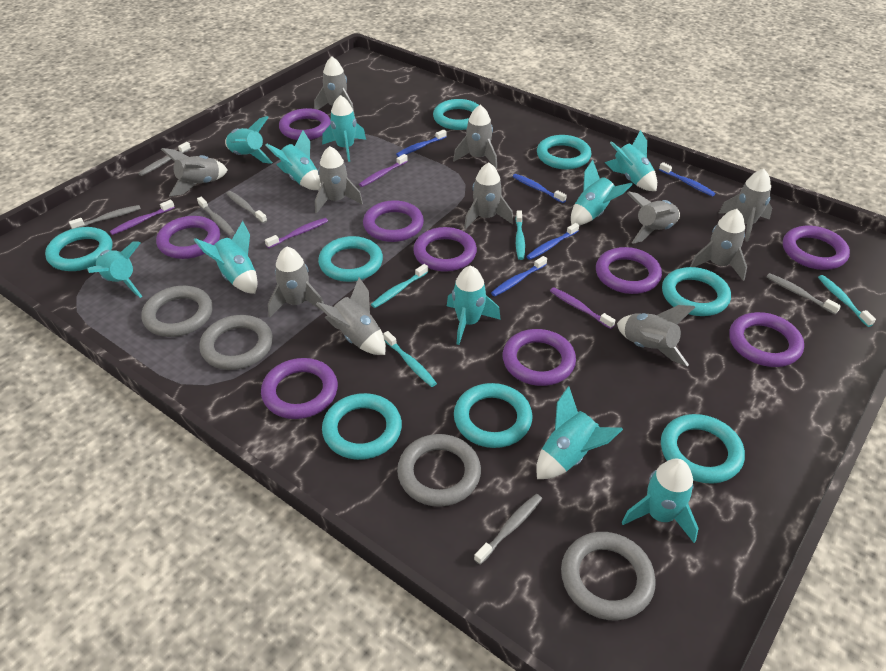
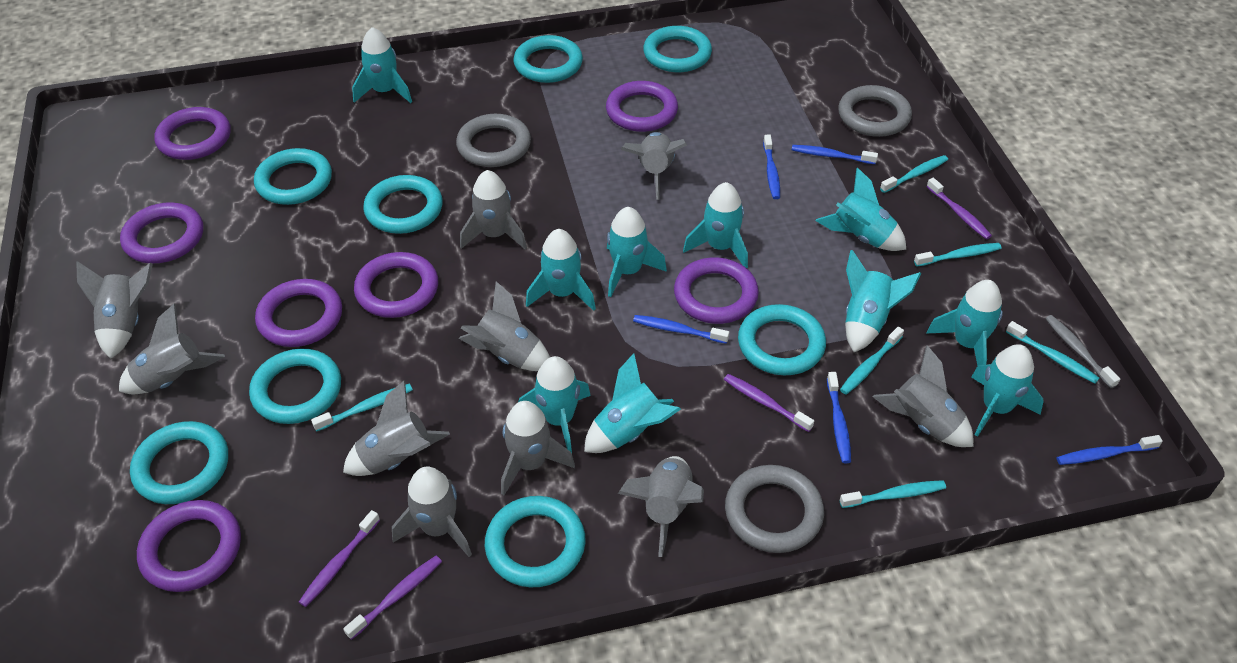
grey ring: 4 -> 3
grey rocket: 11 -> 10
grey toothbrush: 6 -> 1
purple ring: 9 -> 7
turquoise toothbrush: 4 -> 6

